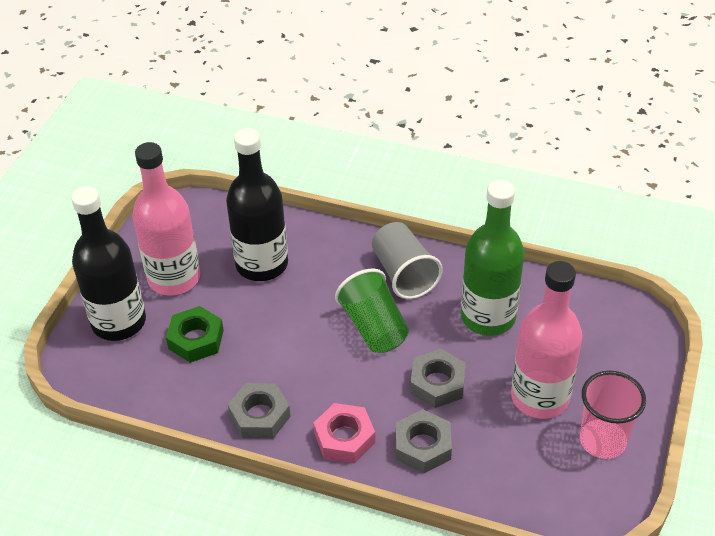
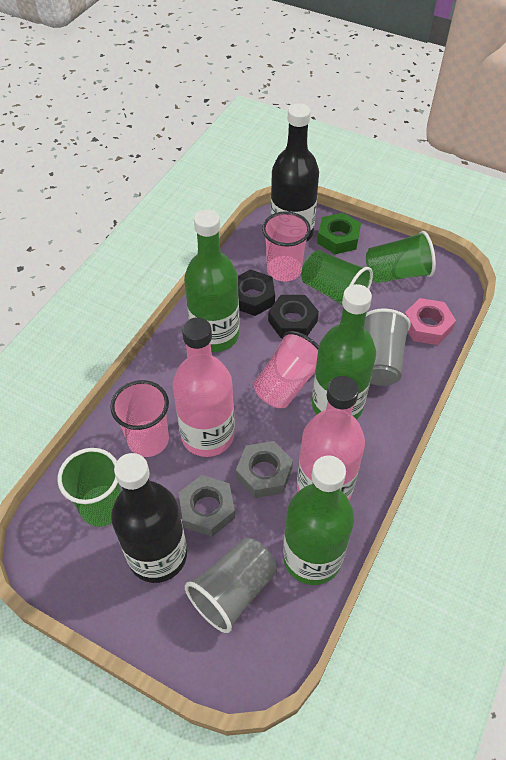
black nut: 0 -> 2
green bottle: 1 -> 3
green cup: 1 -> 3
grey cup: 1 -> 2
grey nut: 3 -> 2
pink cup: 1 -> 3

